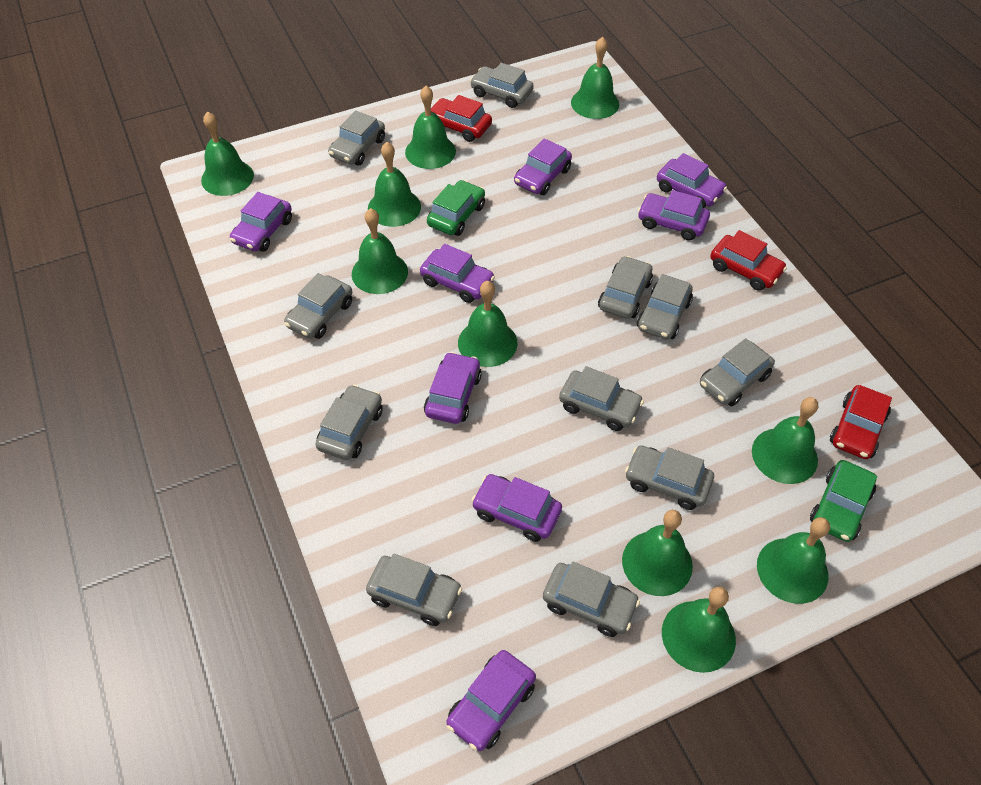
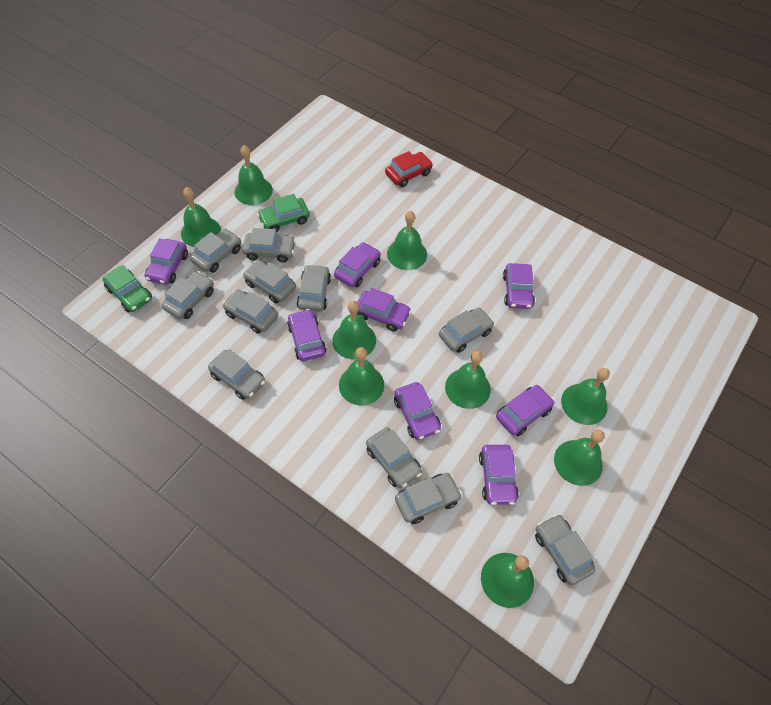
green bell: 10 -> 9
red car: 3 -> 1

